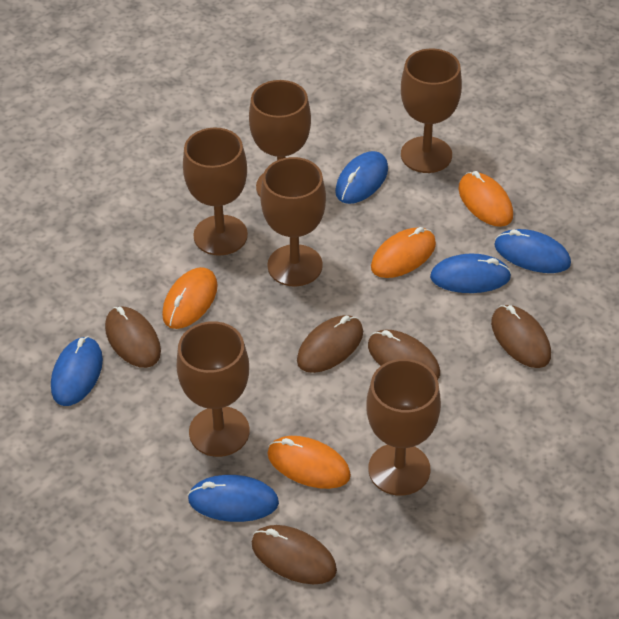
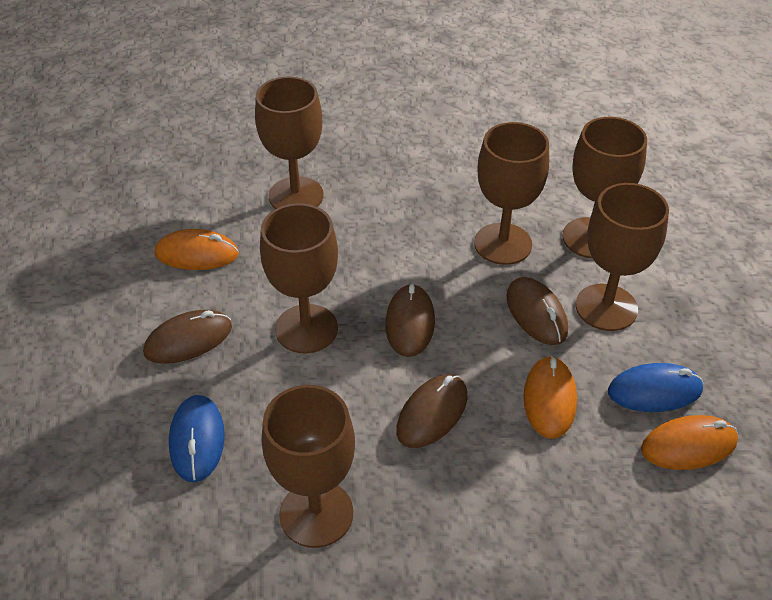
blue mouse: 5 -> 2
brown mouse: 5 -> 4
orange mouse: 4 -> 3

